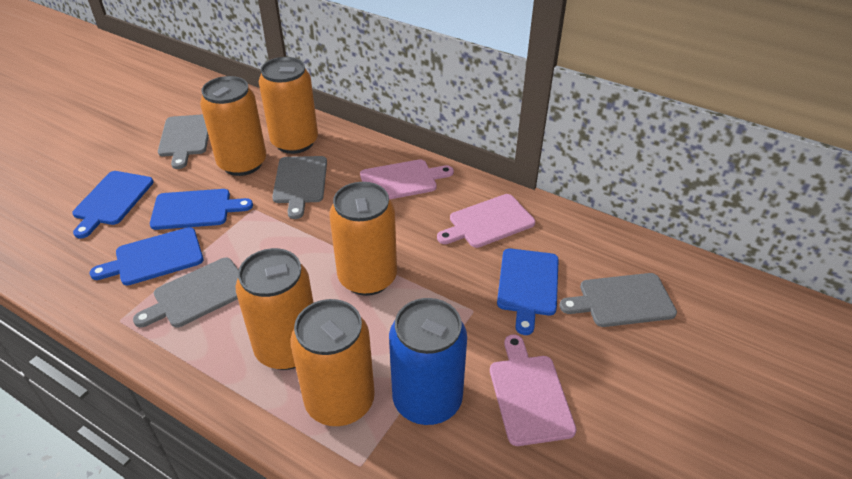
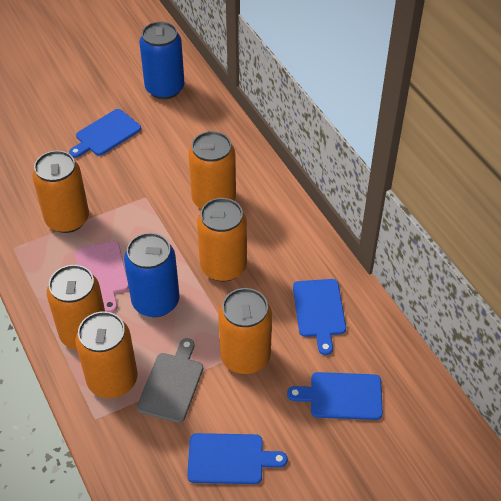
blue can: 1 -> 2
grey cutting board: 4 -> 1
orange can: 5 -> 6
pink cutting board: 3 -> 1

